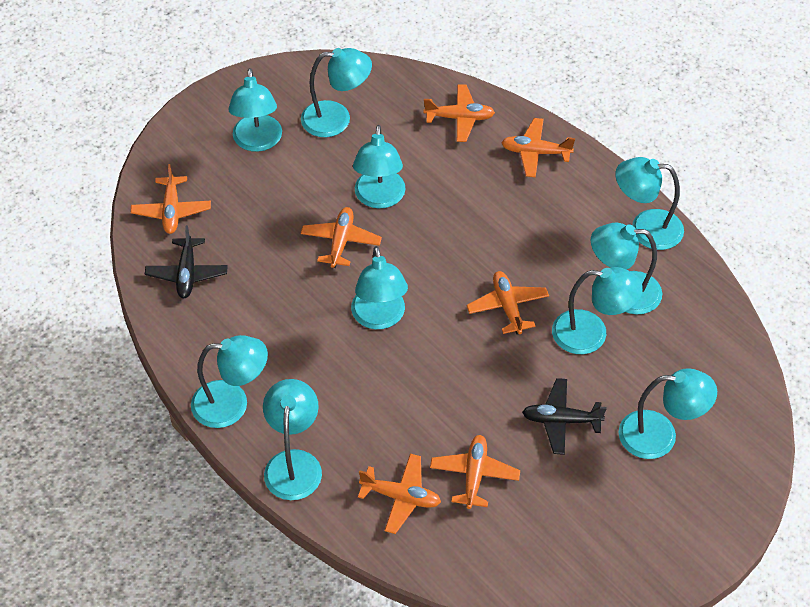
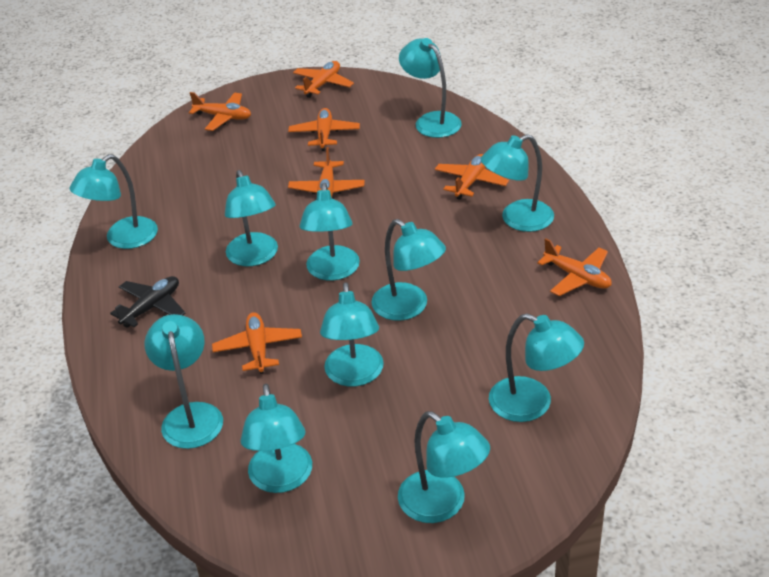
black plane: 2 -> 1
turquoise lamp: 10 -> 11

